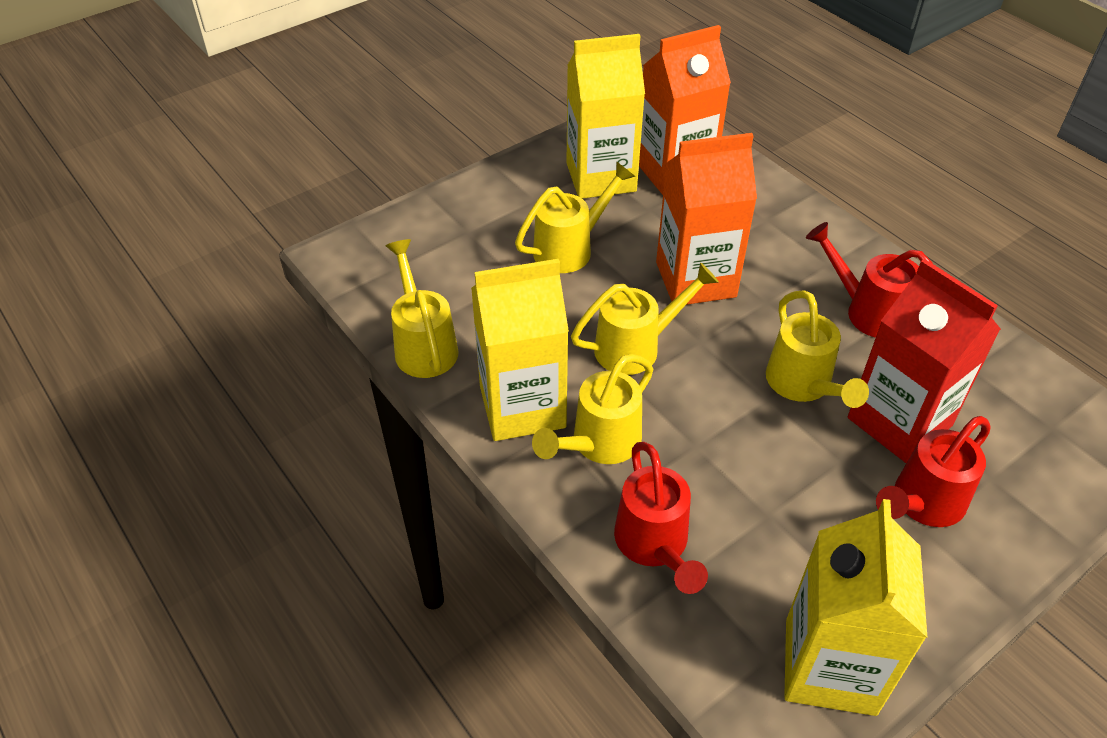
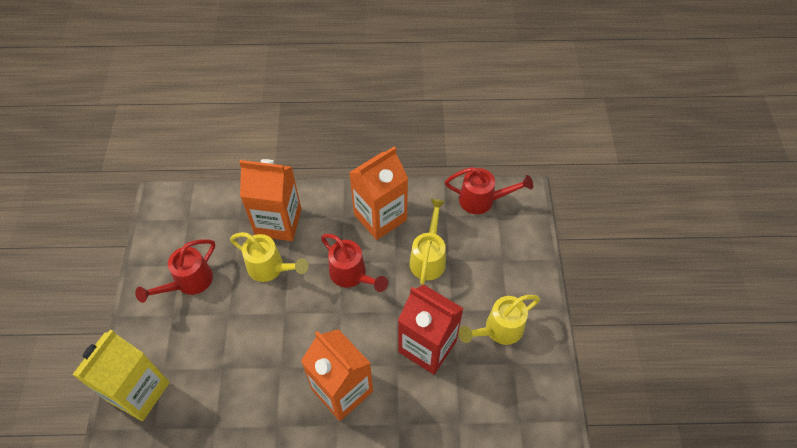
orange carton: 2 -> 3
yellow carton: 3 -> 1
yellow watering can: 5 -> 3

